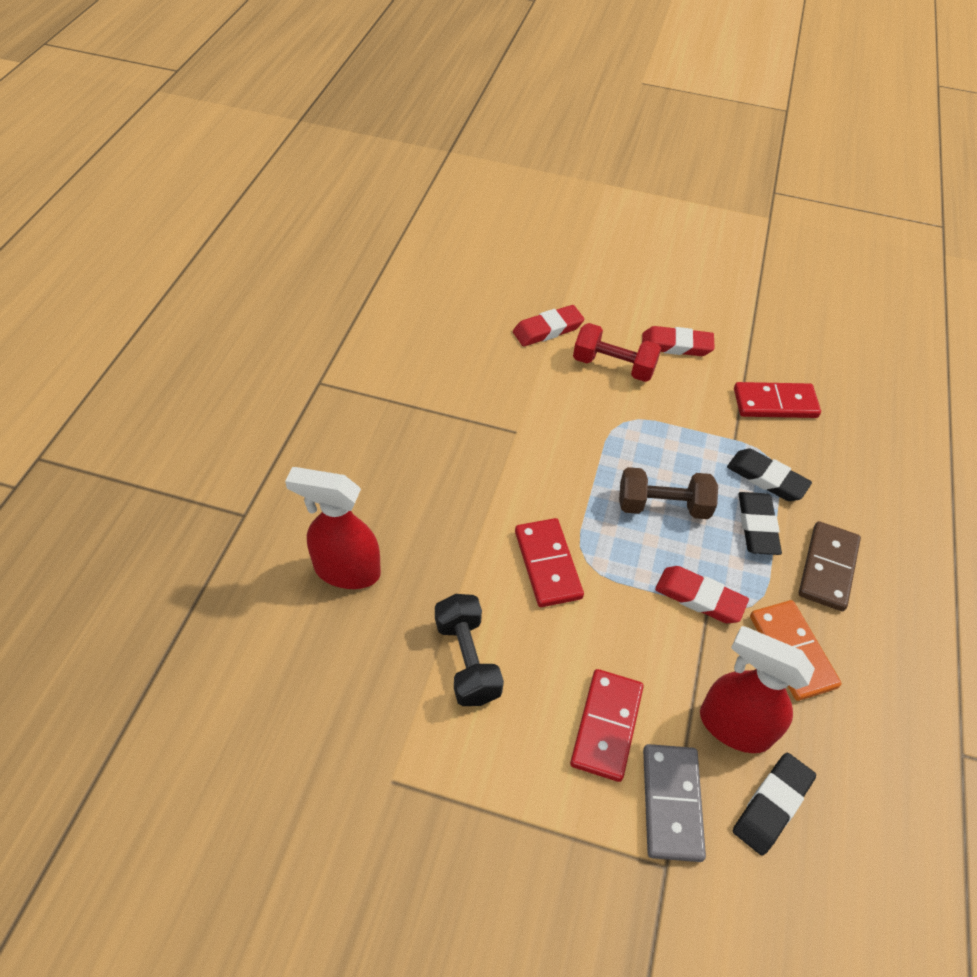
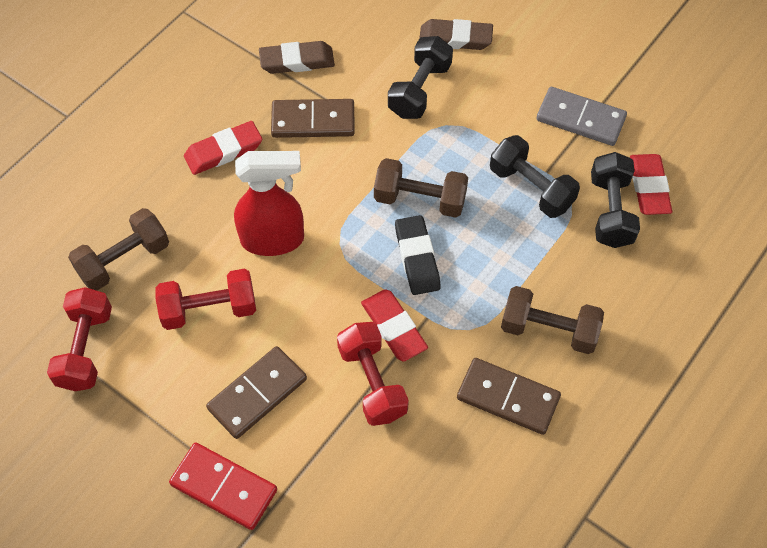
black dumbbell: 1 -> 3
black eraser: 3 -> 1
brown domino: 1 -> 3
brown dumbbell: 1 -> 3
brown eraser: 0 -> 2
orange domino: 1 -> 0
red domino: 3 -> 1
red dumbbell: 1 -> 3
red spray bottle: 2 -> 1

